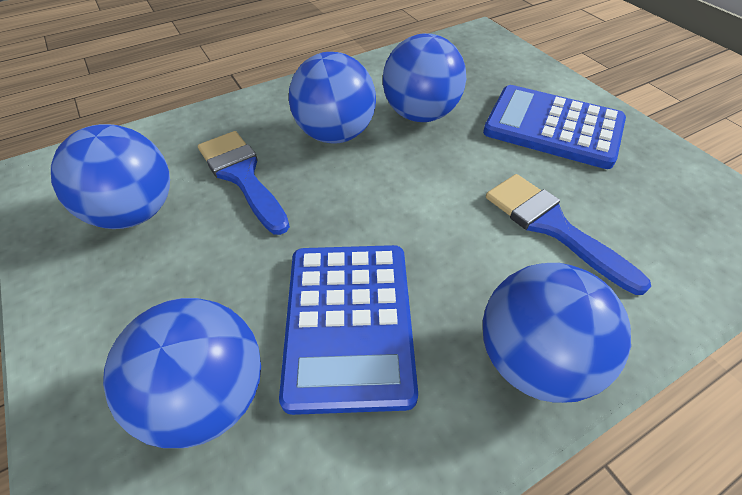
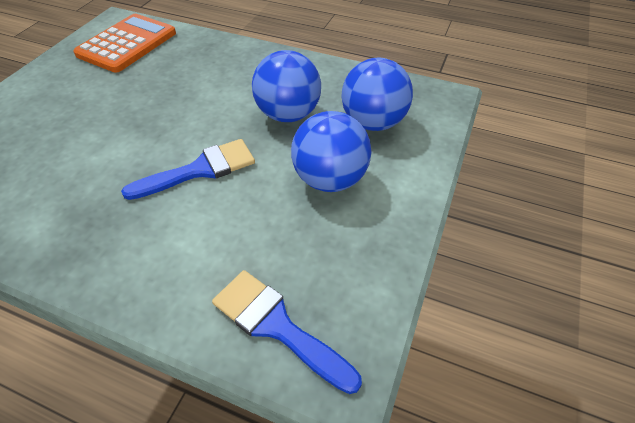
blue ball: 5 -> 3
blue calculator: 2 -> 0
orange calculator: 0 -> 1

